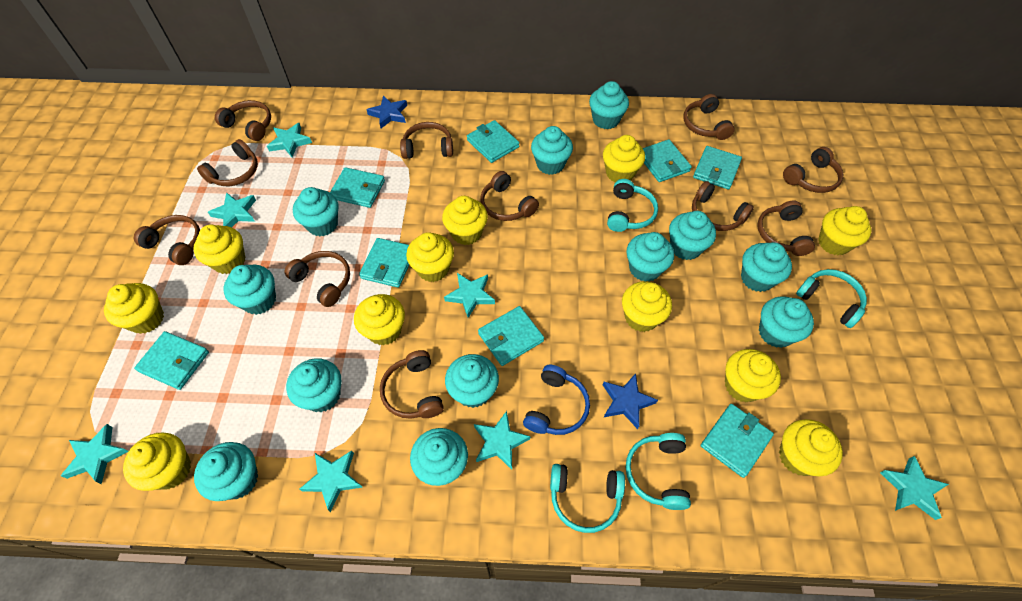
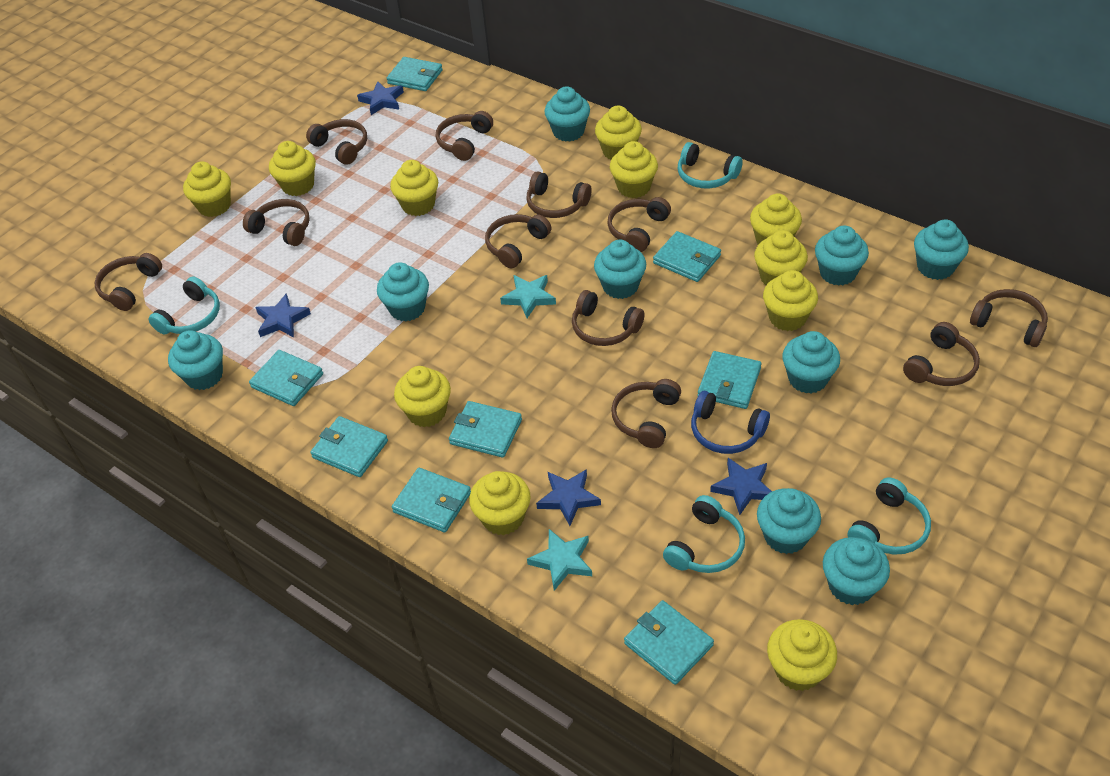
blue star: 2 -> 4
turquoise cupcake: 12 -> 9
turquoise star: 7 -> 2

